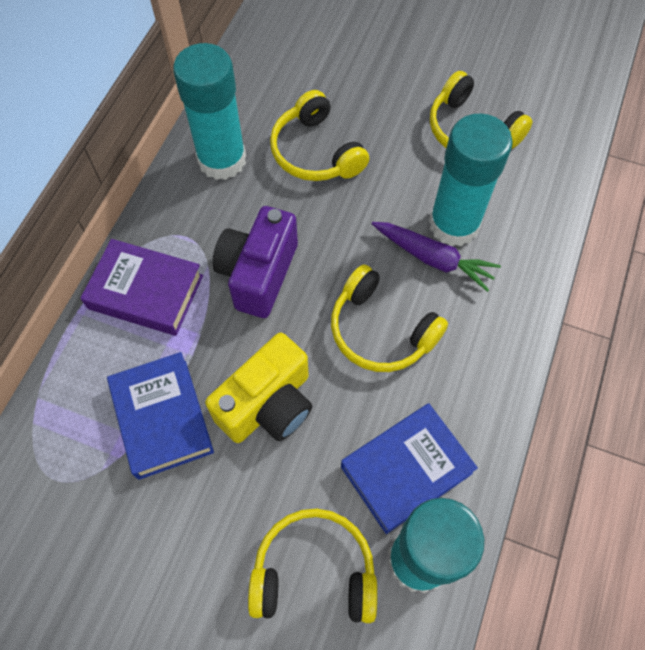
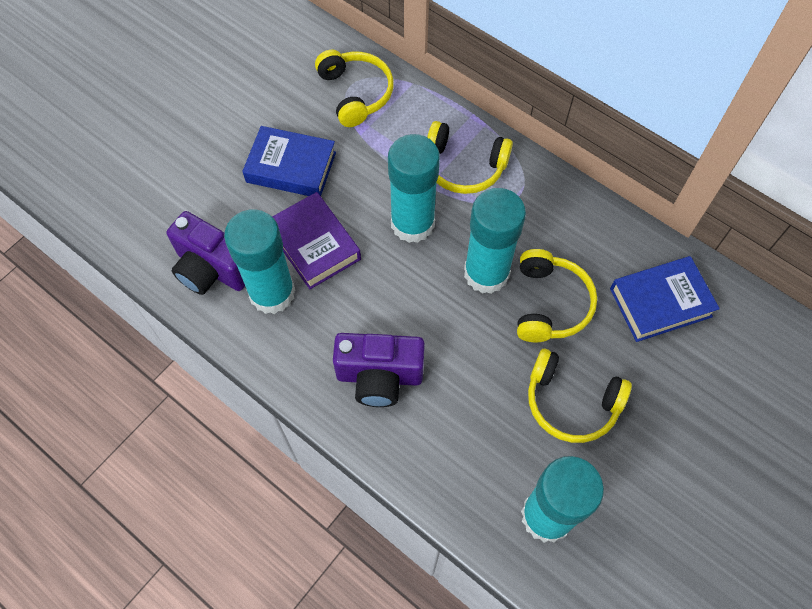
purple camera: 1 -> 2
purple carrot: 1 -> 0
turquoise glue stick: 3 -> 4
yellow camera: 1 -> 0

